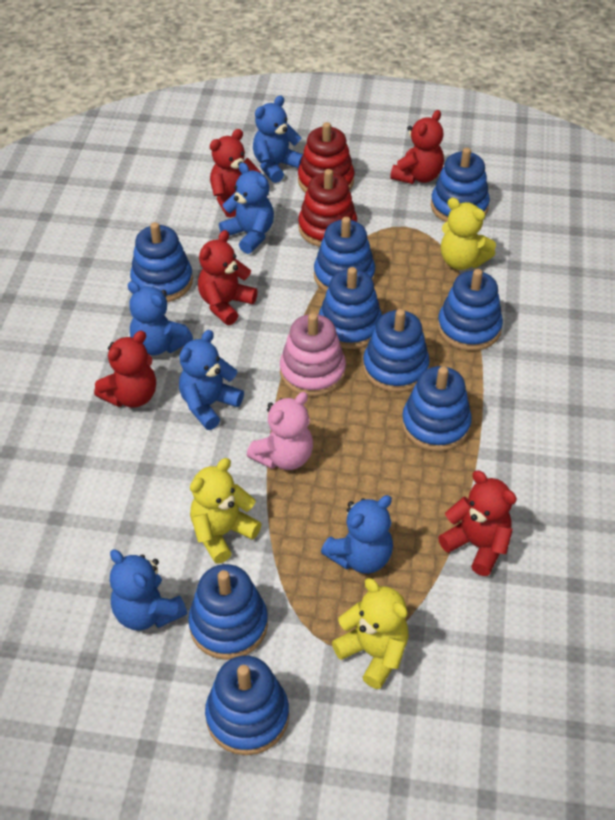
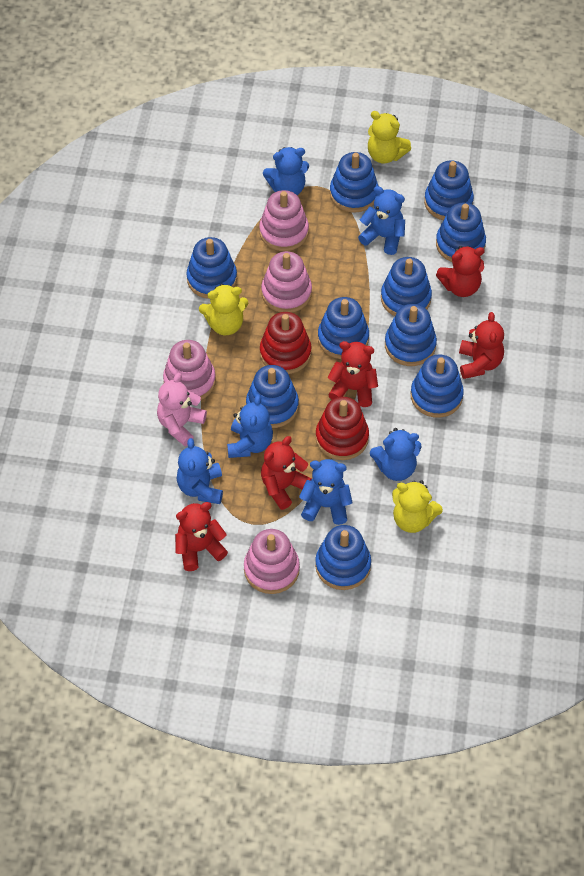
blue stacking toy: 9 -> 10
pink stacking toy: 1 -> 4

